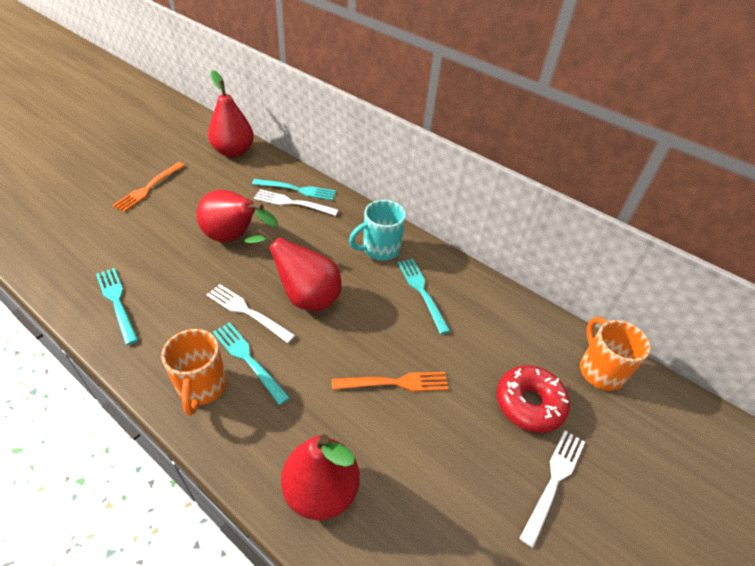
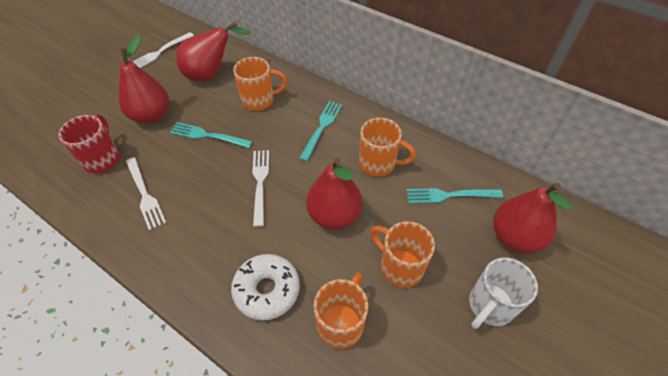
orange fork: 2 -> 0
orange mug: 2 -> 4
red donut: 1 -> 0
red mug: 0 -> 1
turquoise fork: 4 -> 3
turquoise mug: 1 -> 0
white donut: 0 -> 1
white mug: 0 -> 1

